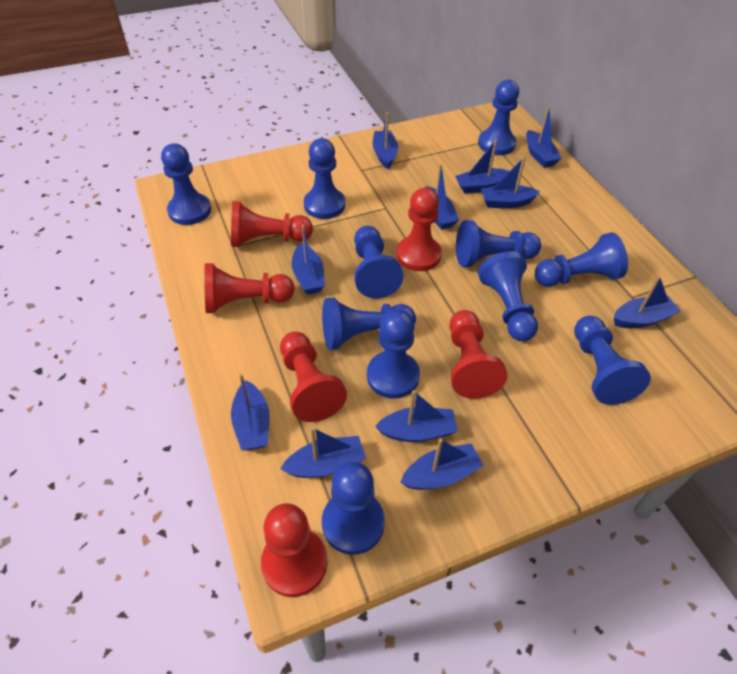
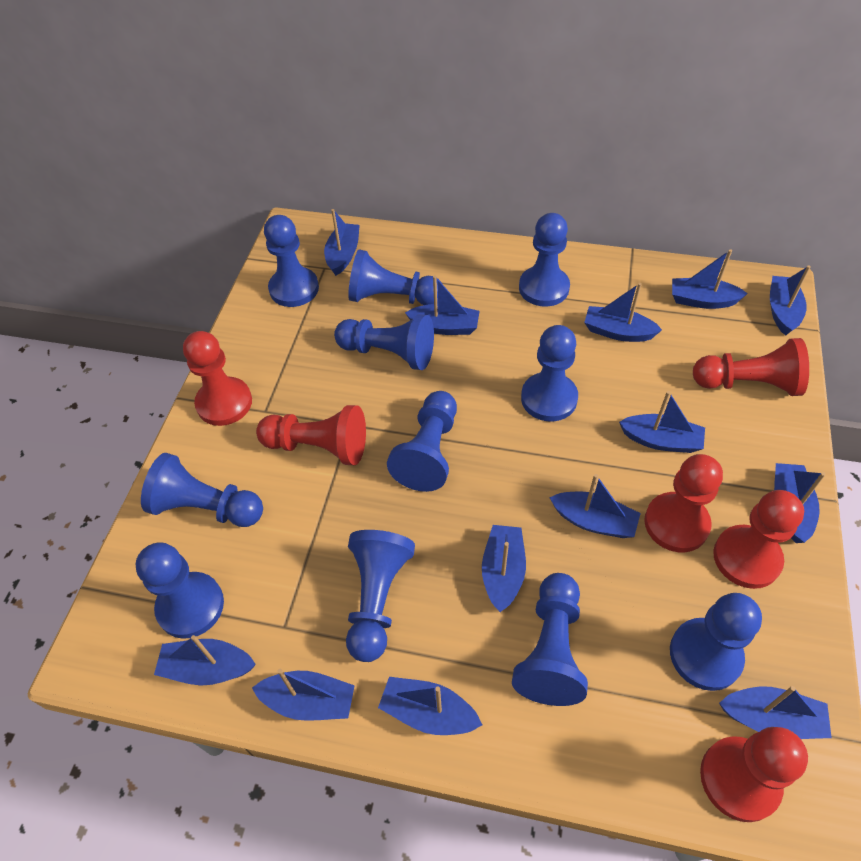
blue boat: 11 -> 13

